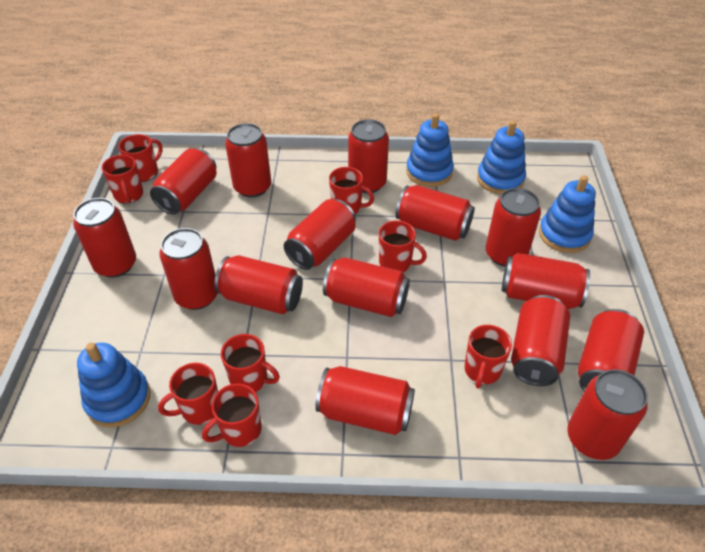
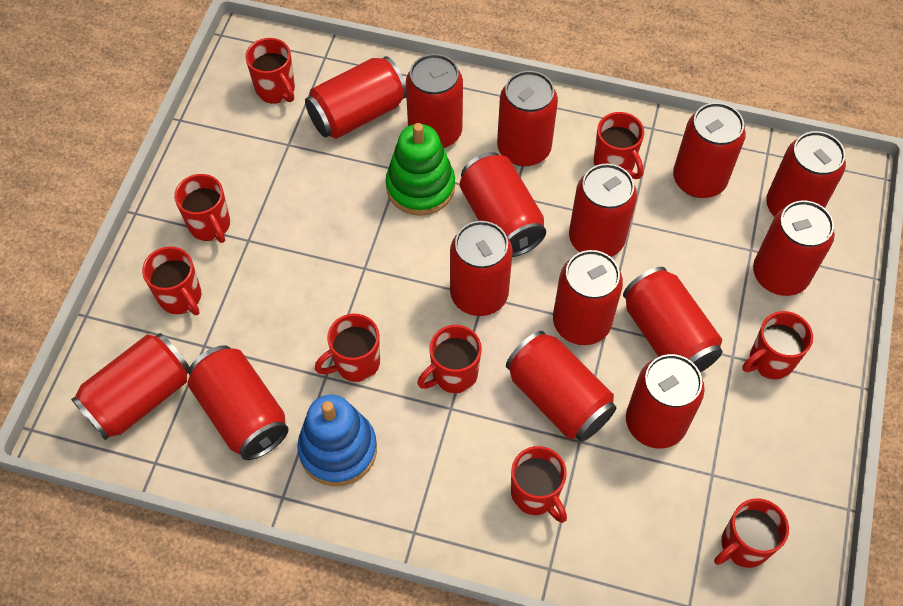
blue stacking toy: 4 -> 1
green stacking toy: 0 -> 1
red mug: 8 -> 9

